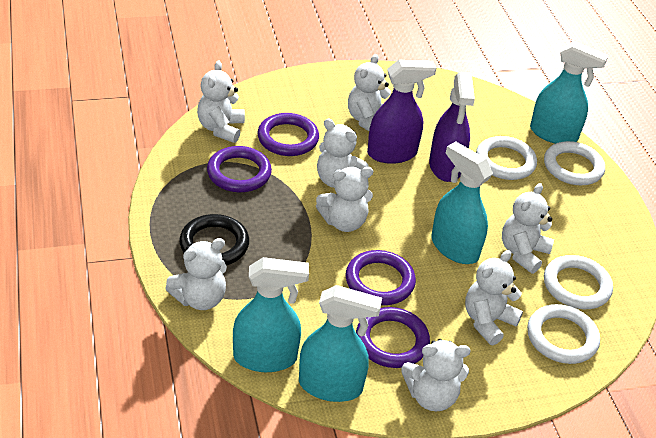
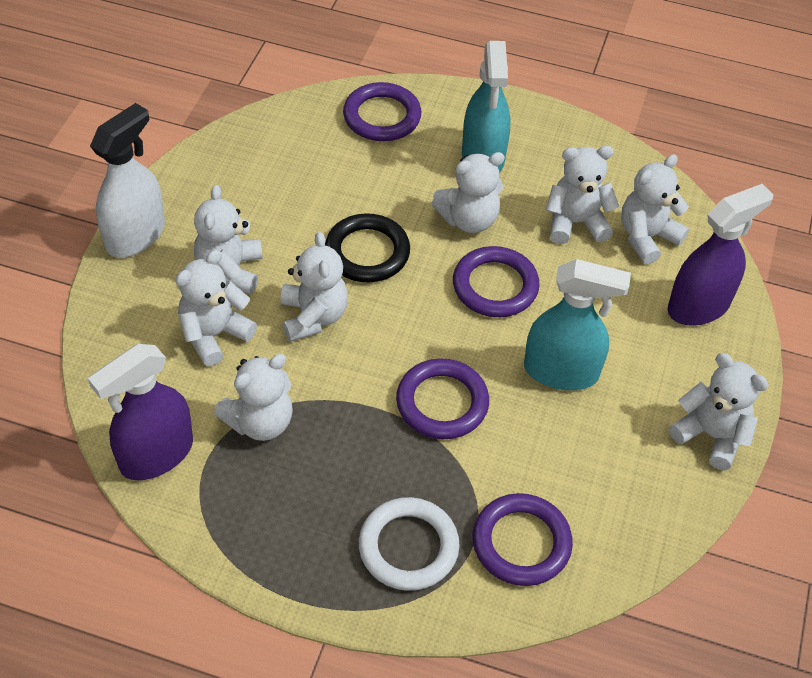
turquoise spray bottle: 4 -> 2
white ring: 4 -> 1
white spray bottle: 0 -> 1

